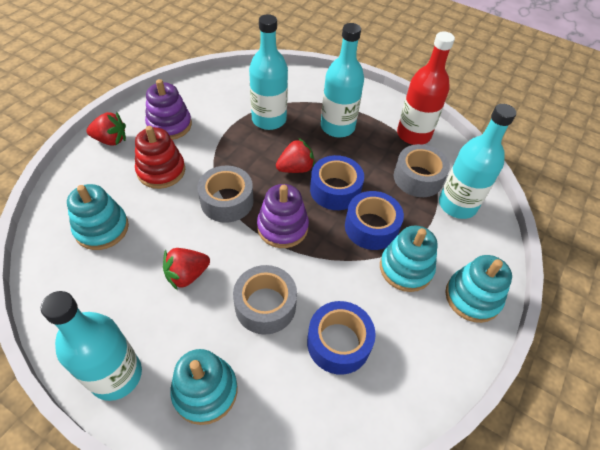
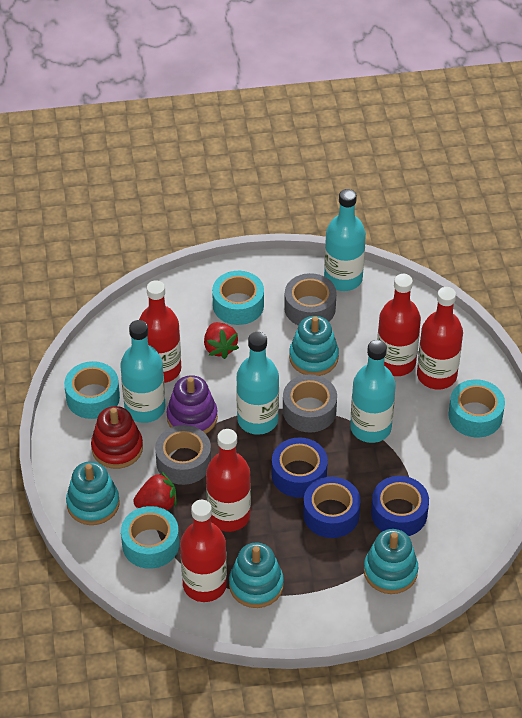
purple stacking toy: 2 -> 1
red bottle: 1 -> 5
red strawberry: 3 -> 2
turquoise tape: 0 -> 4

